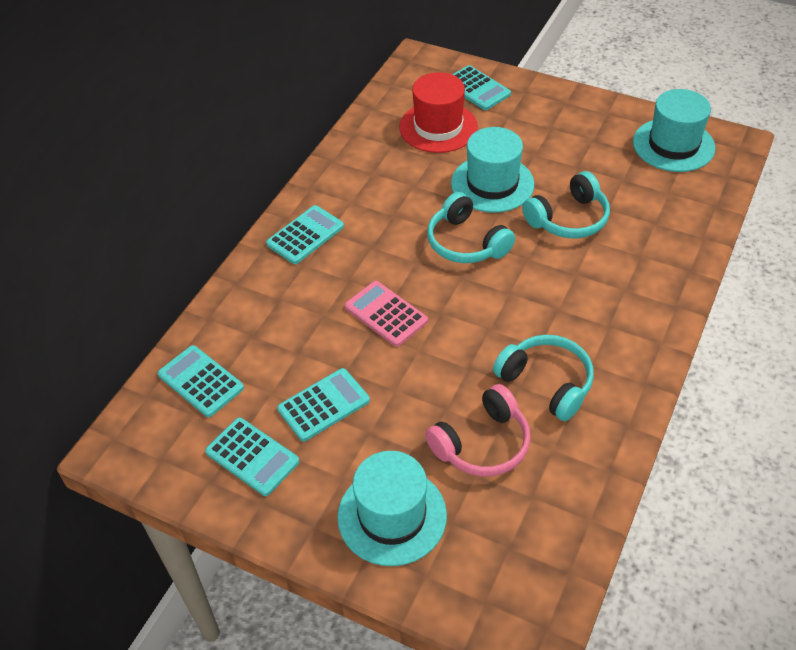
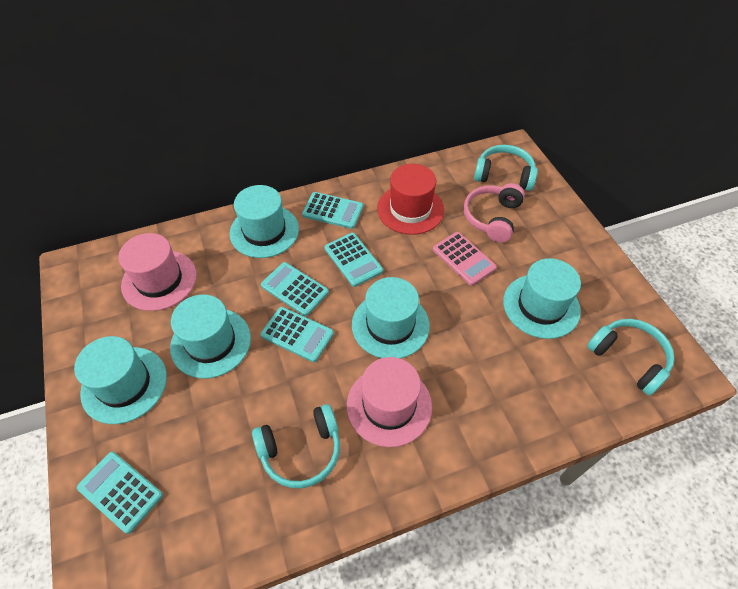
pink hat: 0 -> 2
turquoise hat: 3 -> 5

